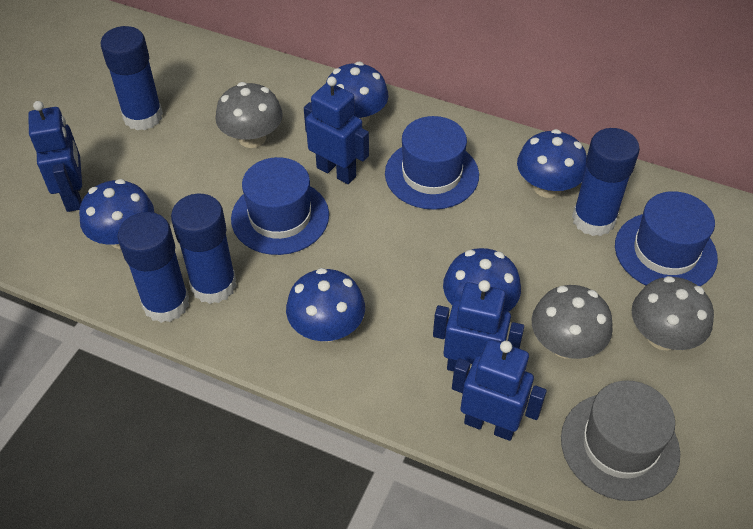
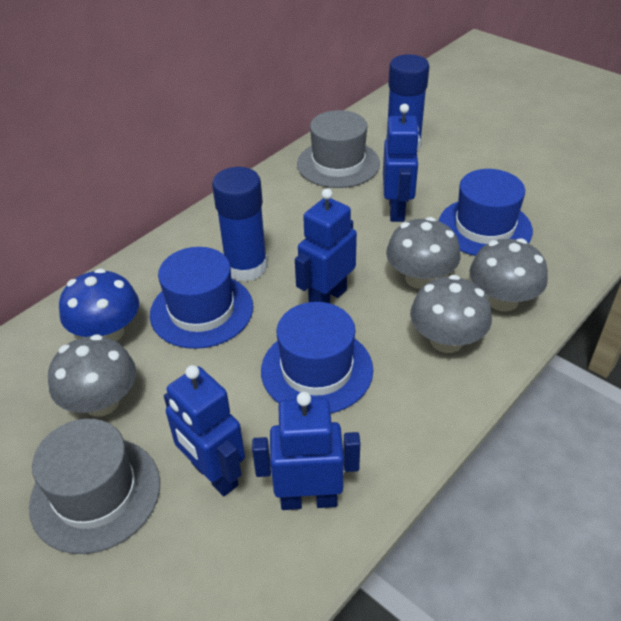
blue glue stick: 4 -> 2
blue mushroom: 5 -> 1
grey hat: 1 -> 2
grey mushroom: 3 -> 4

